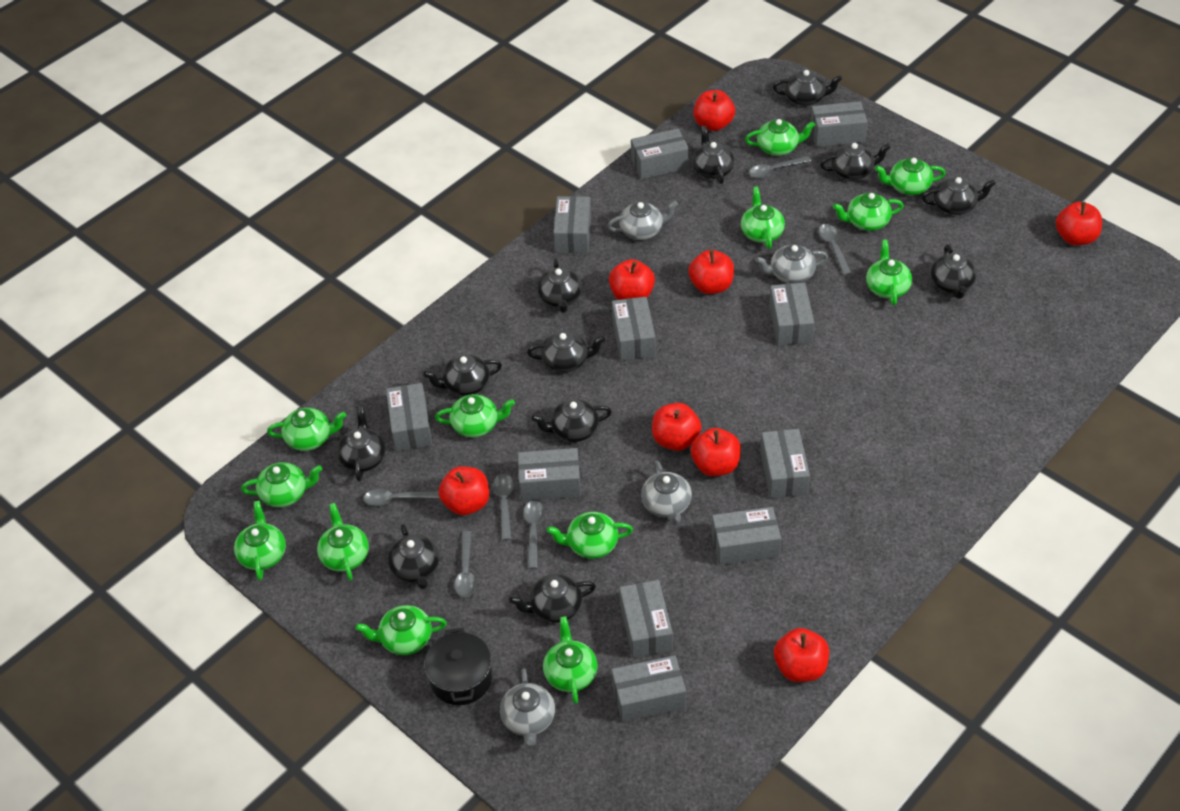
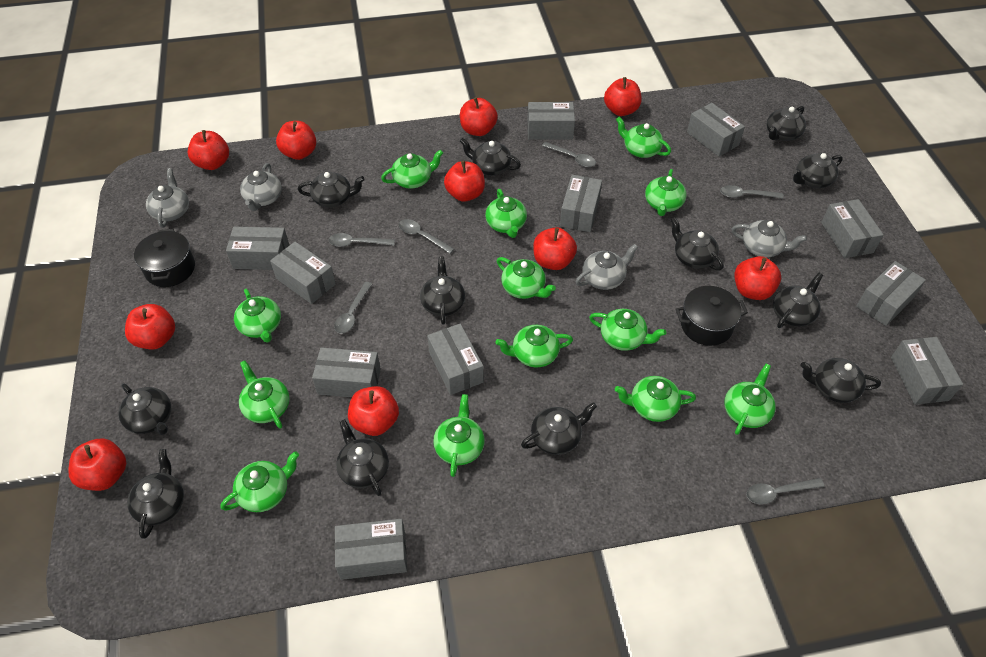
black pot: 1 -> 2
red apple: 8 -> 10

